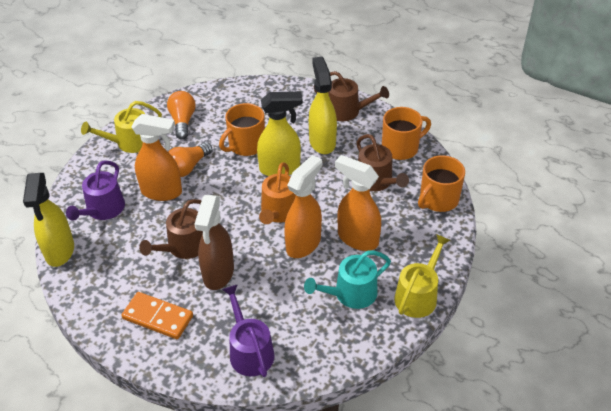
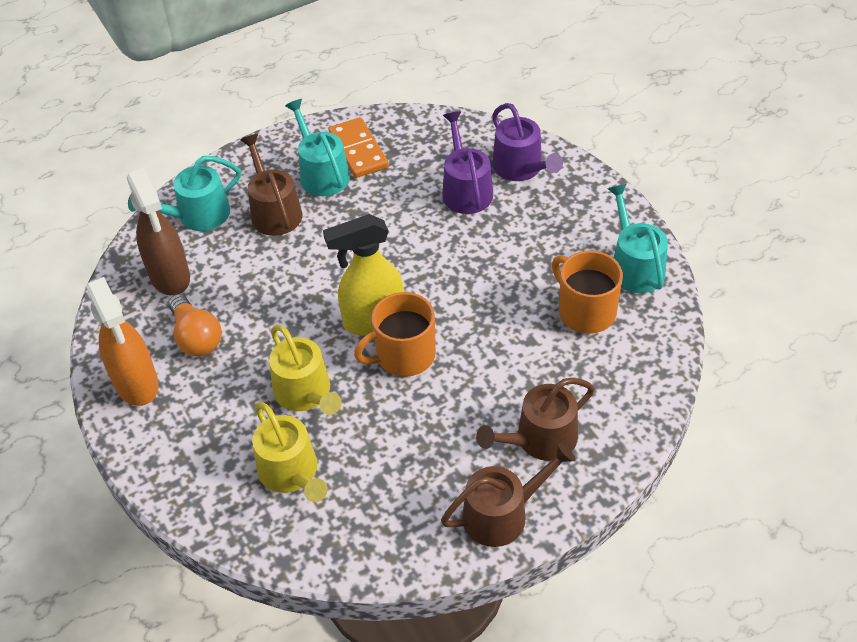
orange light bulb: 2 -> 1
orange mug: 3 -> 2
orange spray bottle: 3 -> 1
orange watering can: 1 -> 0
turquoise watering can: 1 -> 3
yellow spray bottle: 3 -> 1

